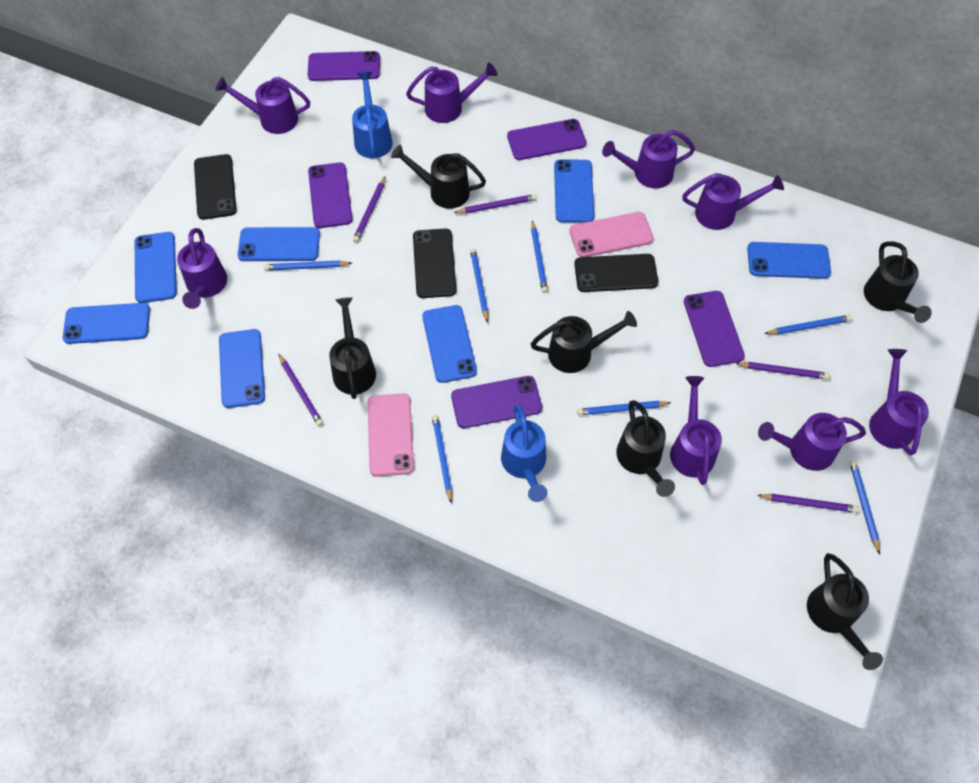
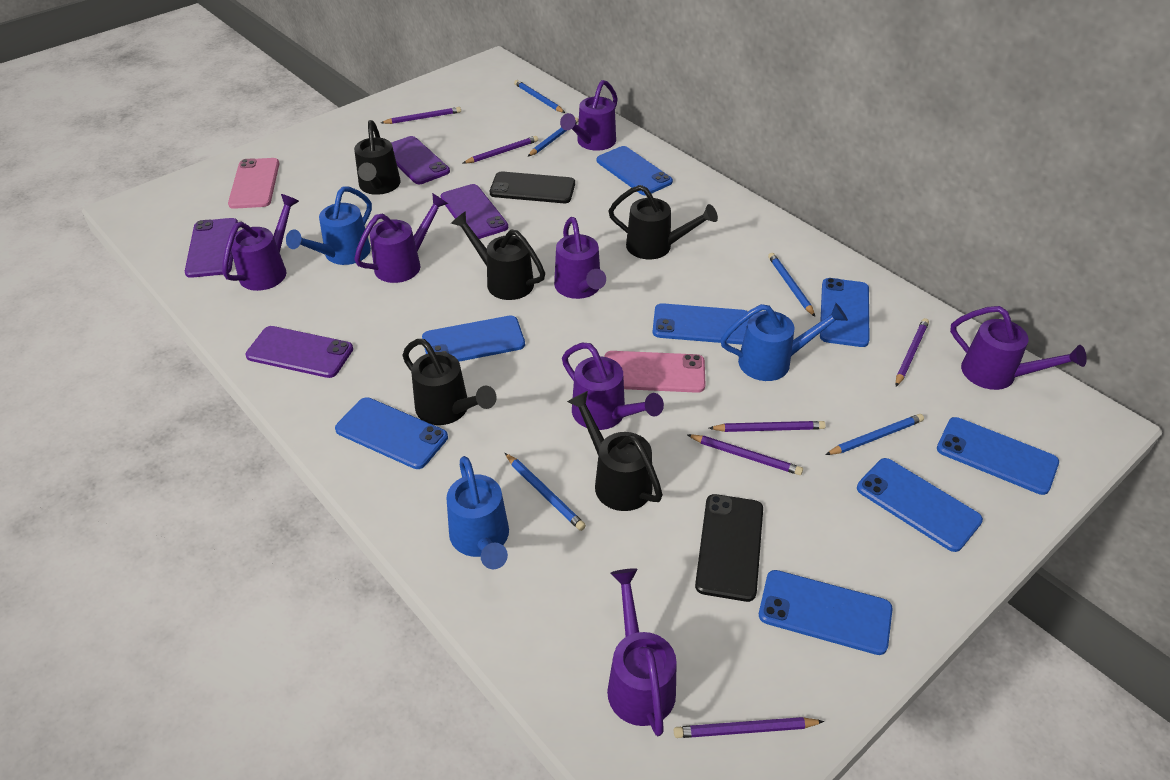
black phone: 3 -> 2
black watering can: 6 -> 5
blue pencil: 7 -> 5
blue phone: 7 -> 8
blue watering can: 2 -> 3
purple pencil: 5 -> 6
purple phone: 5 -> 4
purple watering can: 8 -> 7

